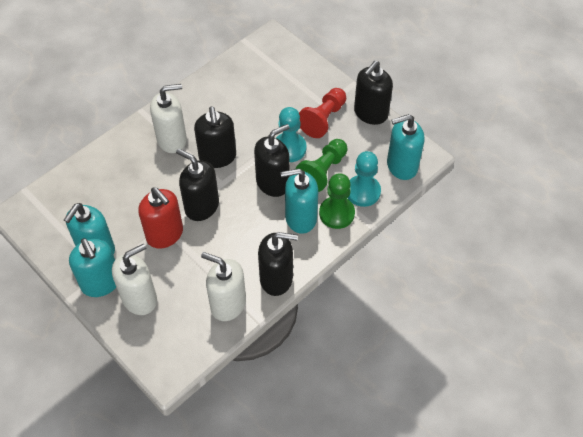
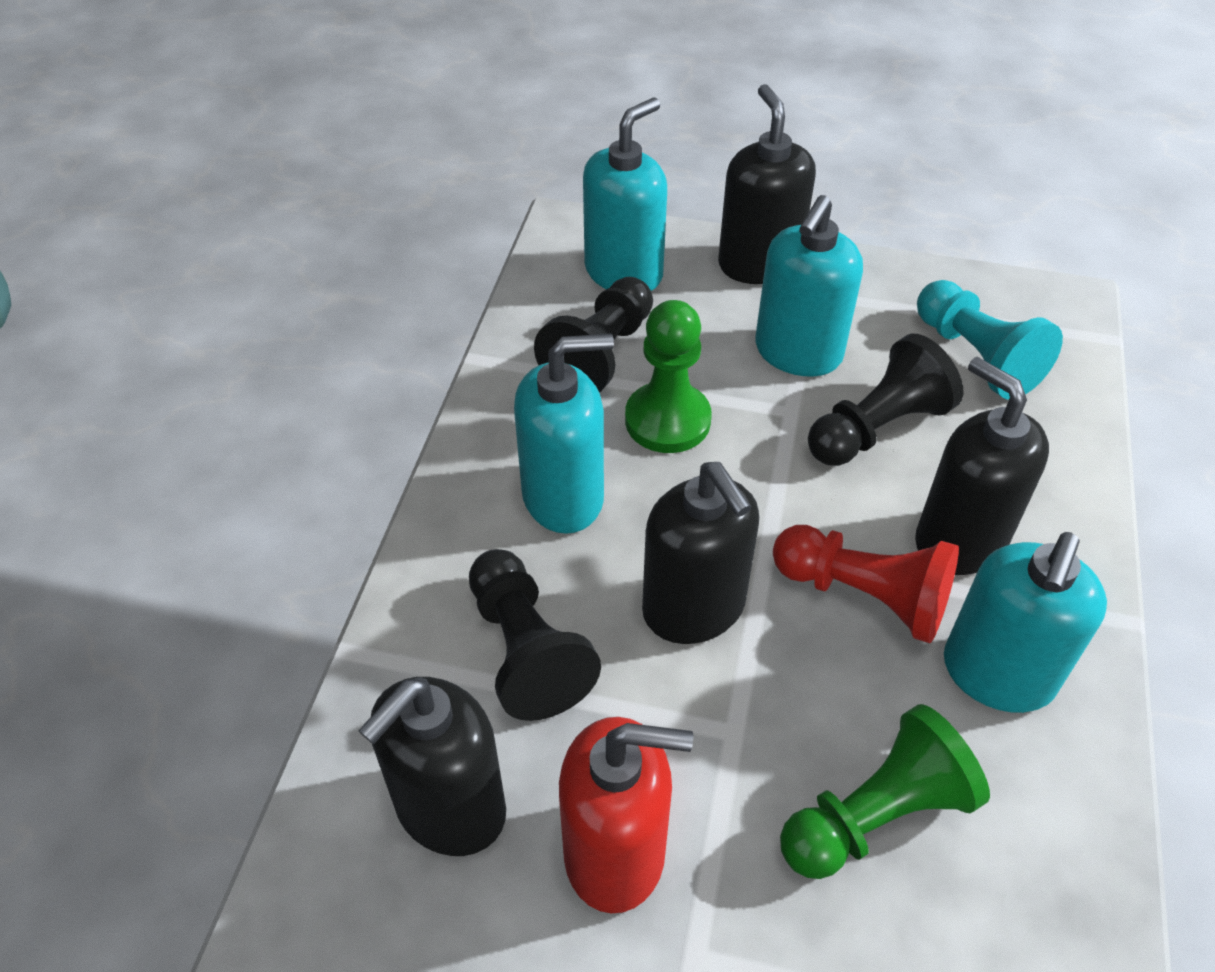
black pawn: 0 -> 3
black soap dispenser: 5 -> 4
turquoise pawn: 2 -> 1
white soap dispenser: 3 -> 0

